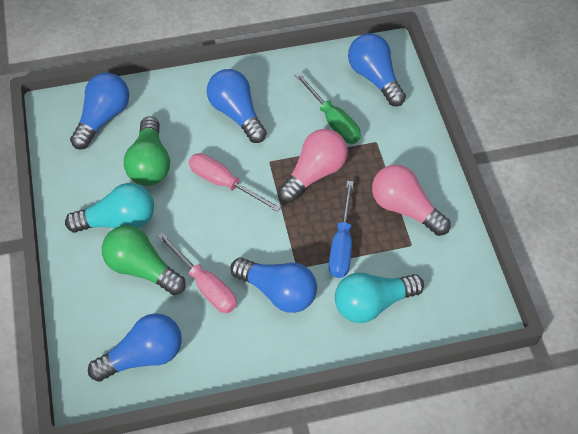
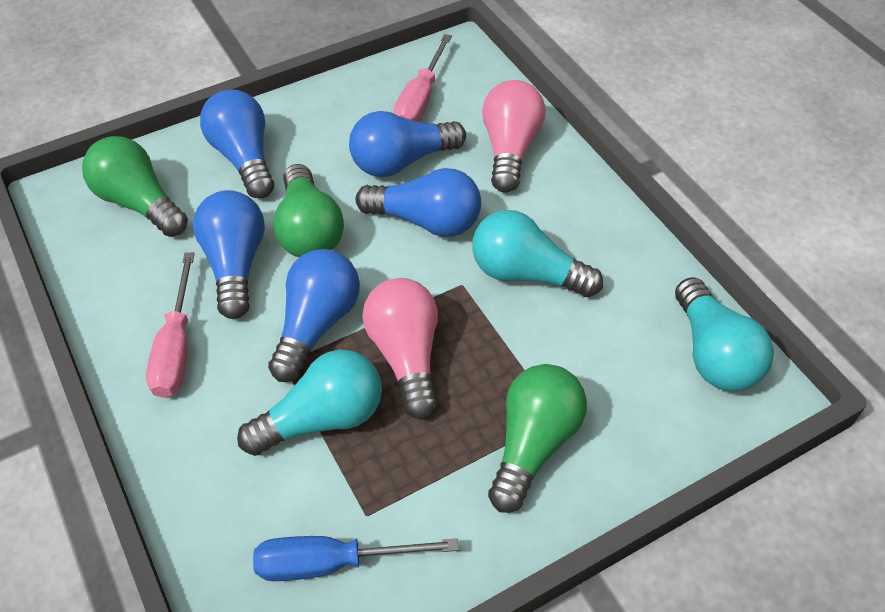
green light bulb: 2 -> 3
green screwdriver: 1 -> 0
turquoise light bulb: 2 -> 3

